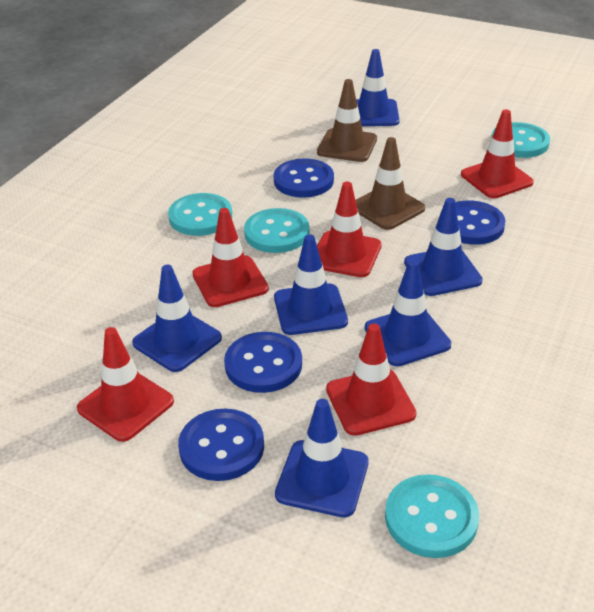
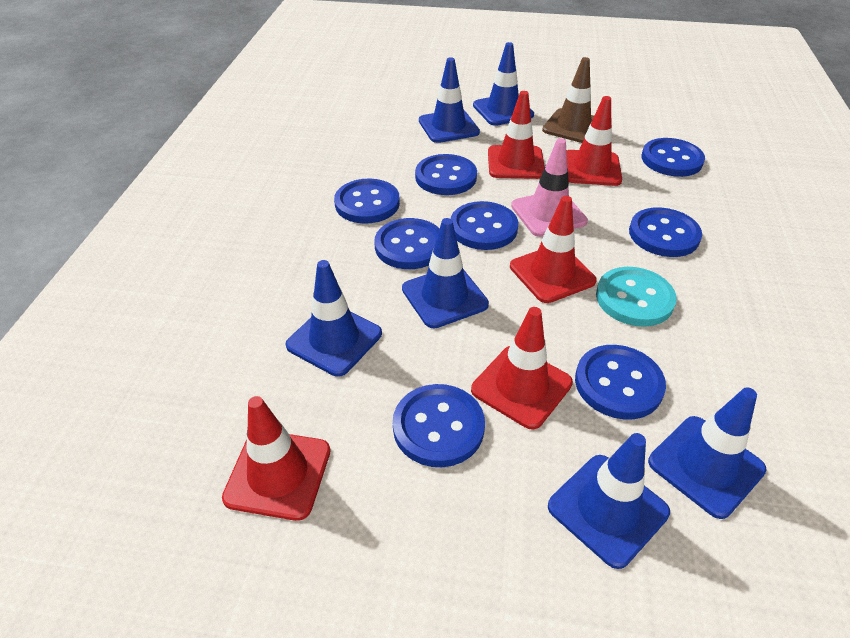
blue button: 4 -> 8
brown traffic cone: 2 -> 1
pink traffic cone: 0 -> 1
turquoise button: 4 -> 1

